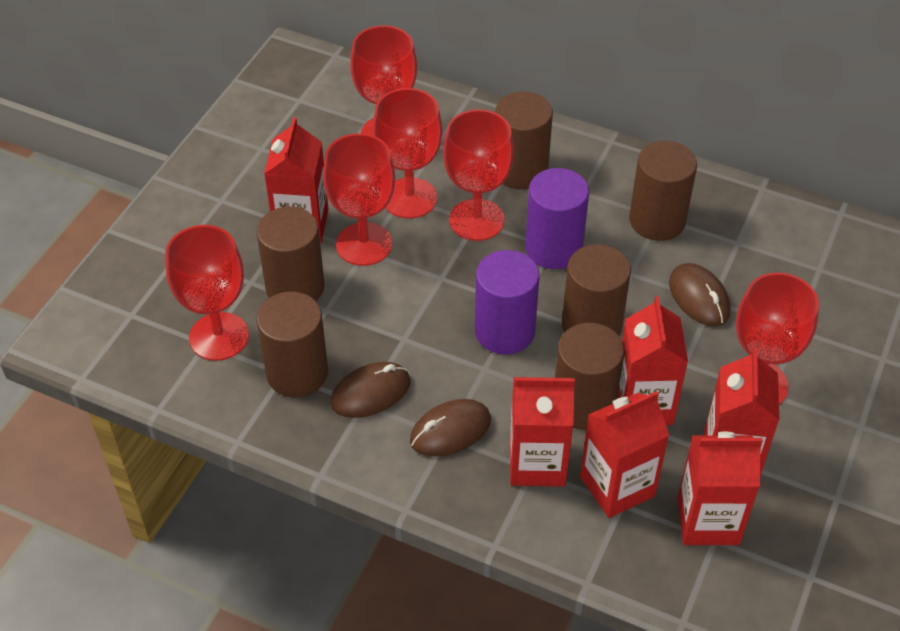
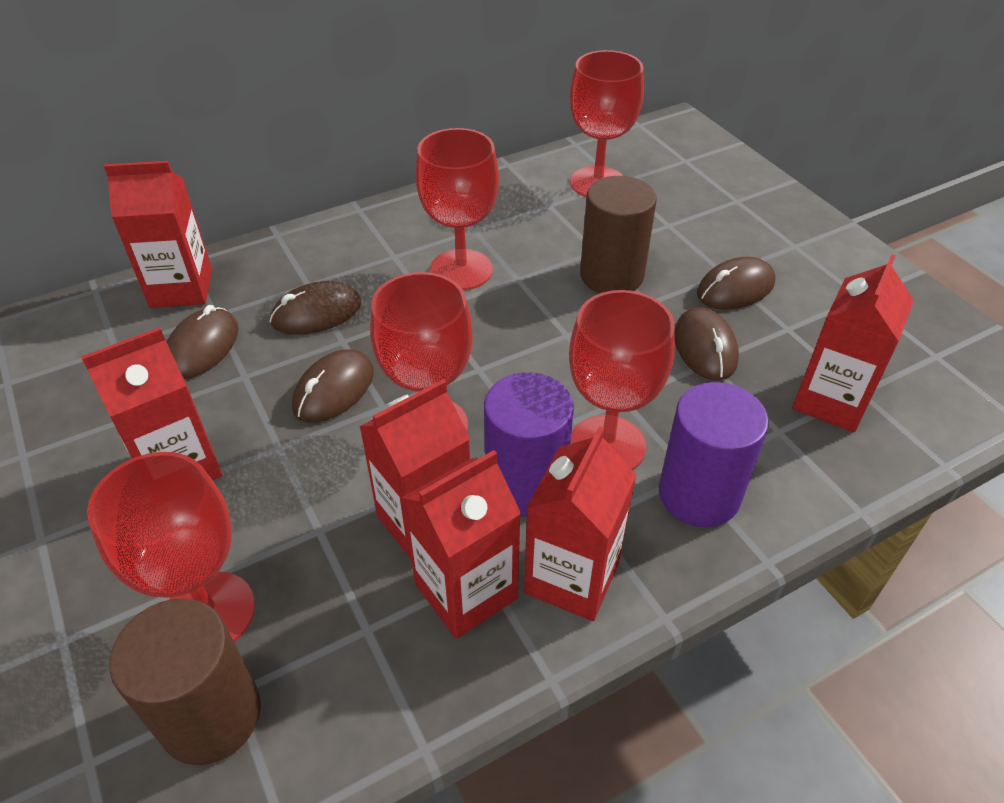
brown cylinder: 6 -> 2
brown mouse: 3 -> 5
red goblet: 6 -> 5

